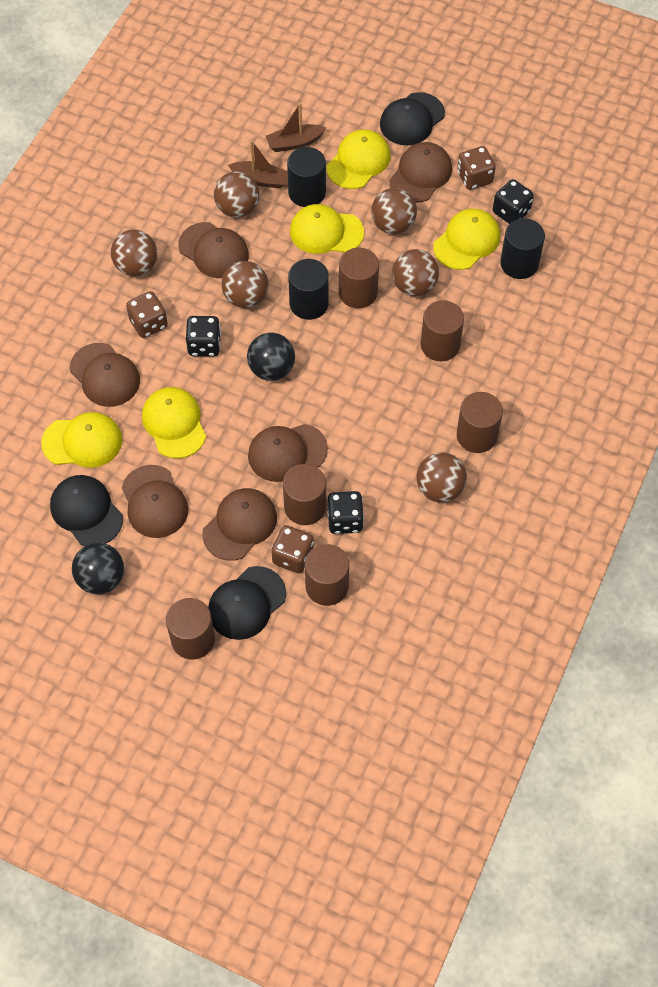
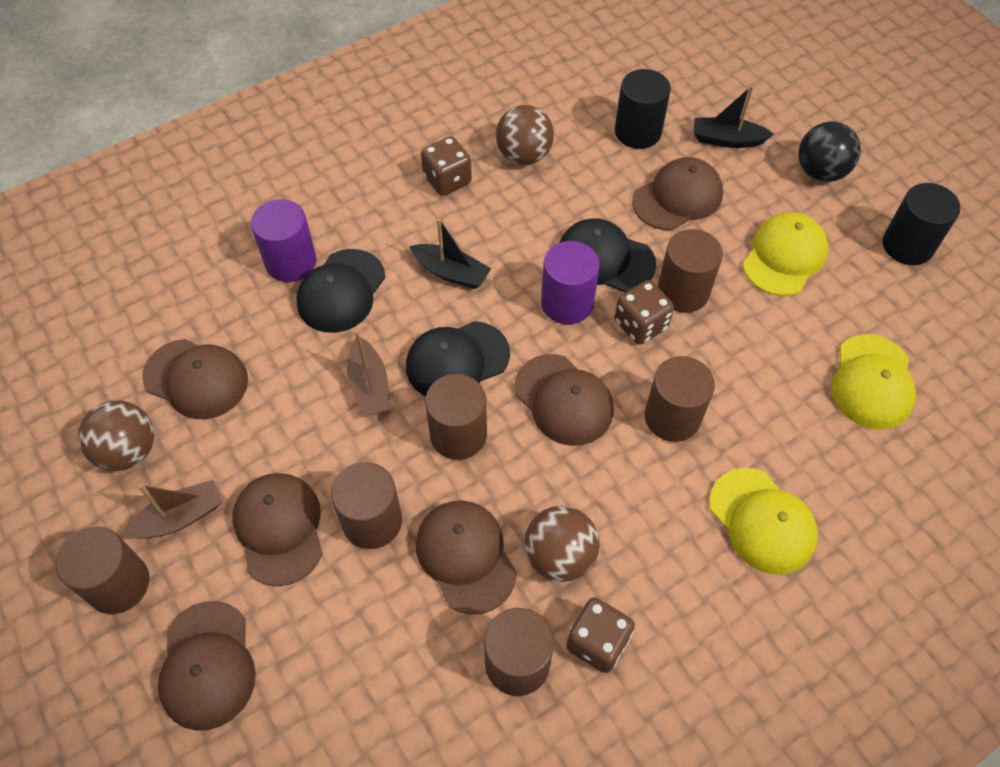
black ball: 2 -> 1
black boat: 0 -> 2
black cylinder: 3 -> 2
black dice: 3 -> 0
brown ball: 6 -> 3
purple cylinder: 0 -> 2
yellow cap: 5 -> 3

